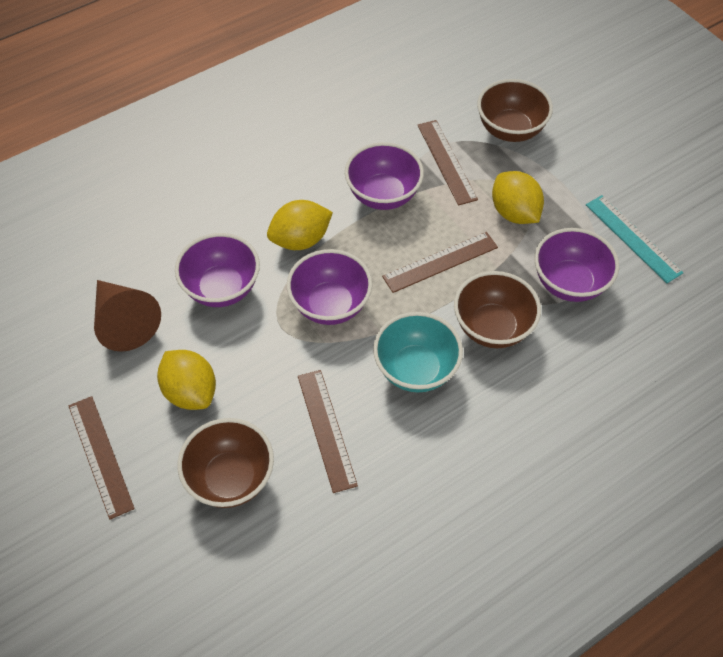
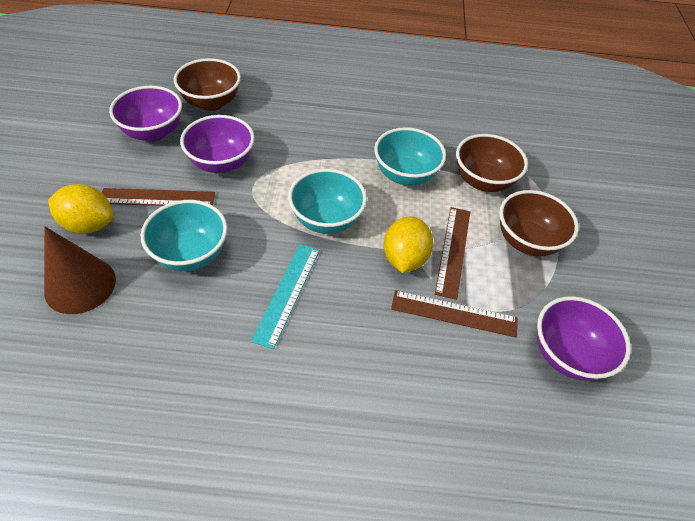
brown ruler: 4 -> 3
purple bowl: 4 -> 3
turquoise bowl: 1 -> 3
yellow lemon: 3 -> 2

